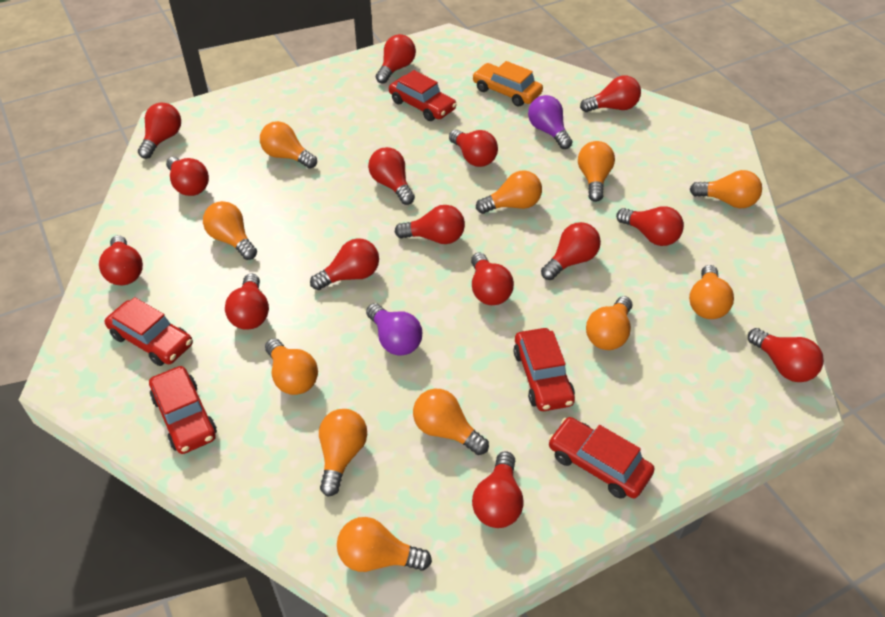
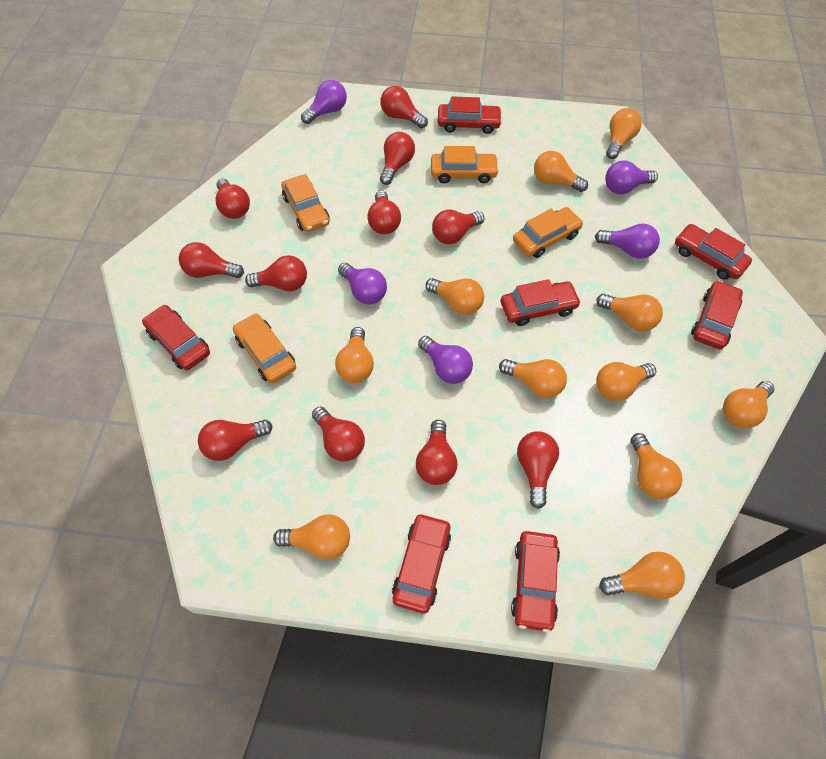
orange car: 1 -> 4
purple light bulb: 2 -> 5
red car: 5 -> 7
red light bulb: 15 -> 11

